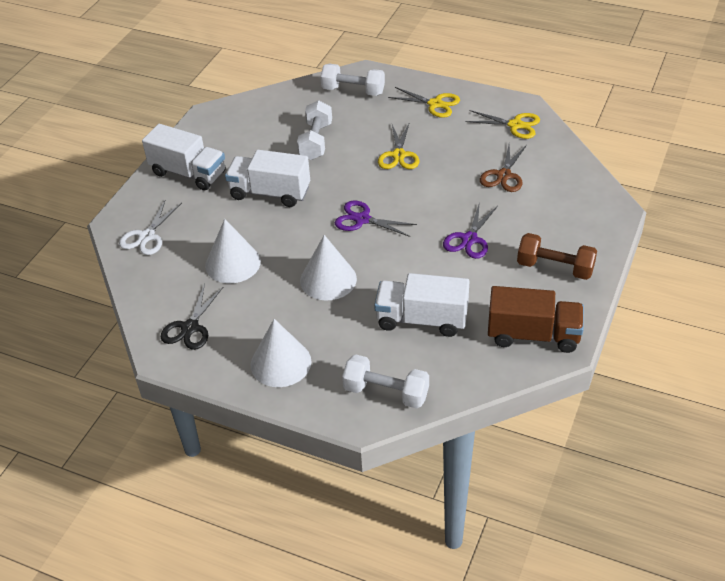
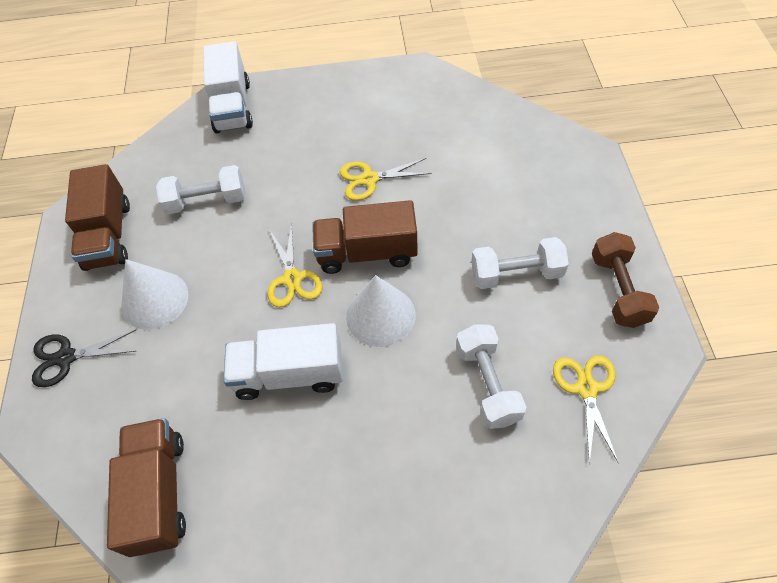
brown scissors: 1 -> 0
brown truck: 1 -> 3
purple scissors: 2 -> 0
white cone: 3 -> 2
white scissors: 1 -> 0
white truck: 3 -> 2

